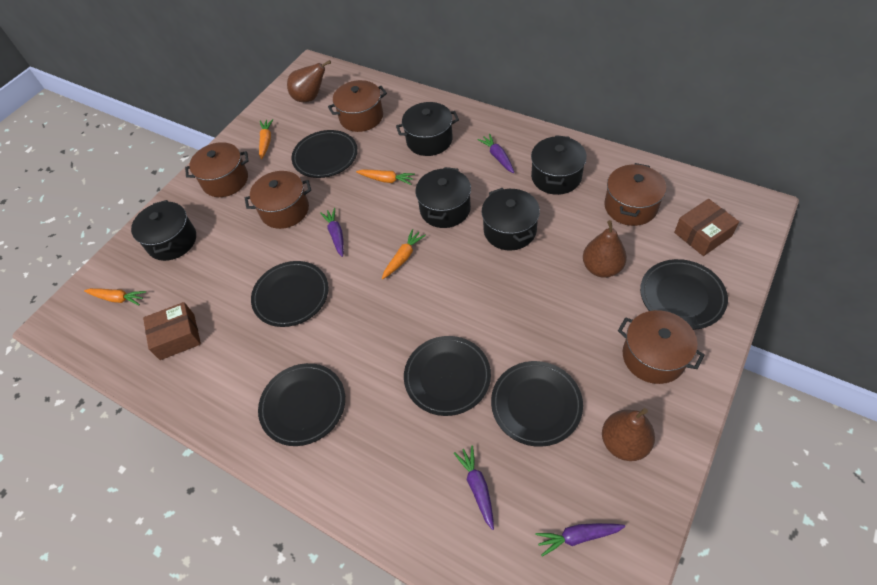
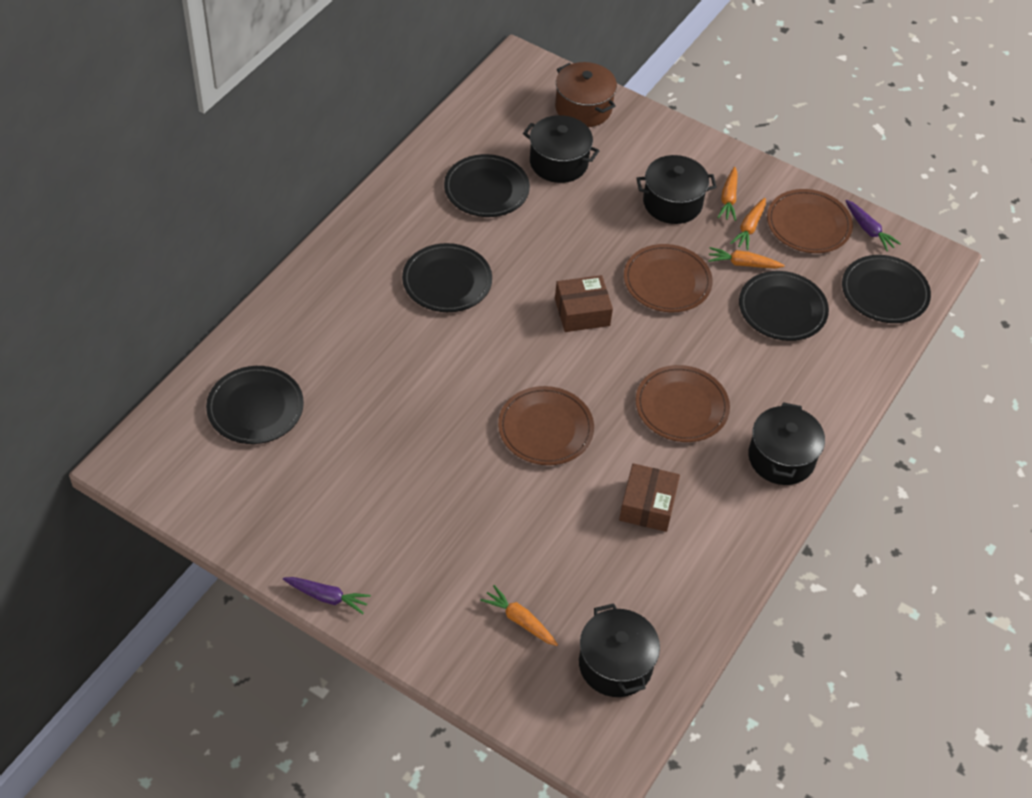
black plate: 6 -> 5
black pot: 5 -> 4
brown pear: 3 -> 0
brown plate: 0 -> 4
brown pot: 5 -> 1
purple carrot: 4 -> 2

